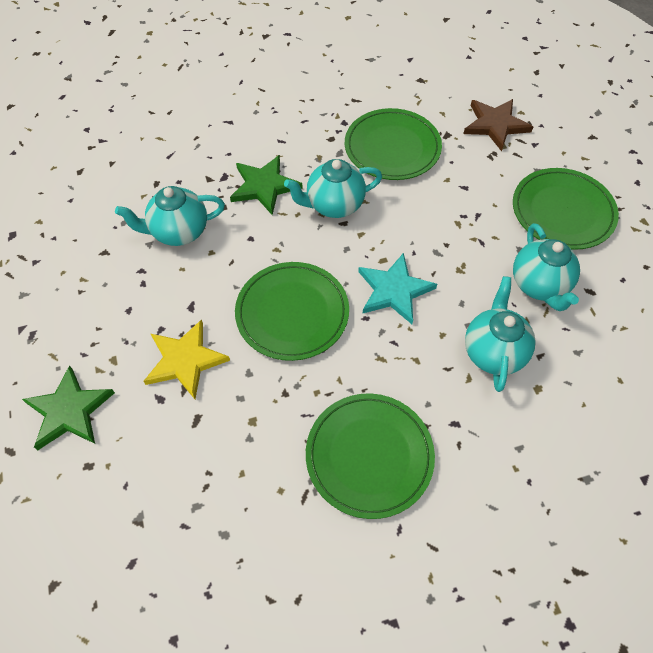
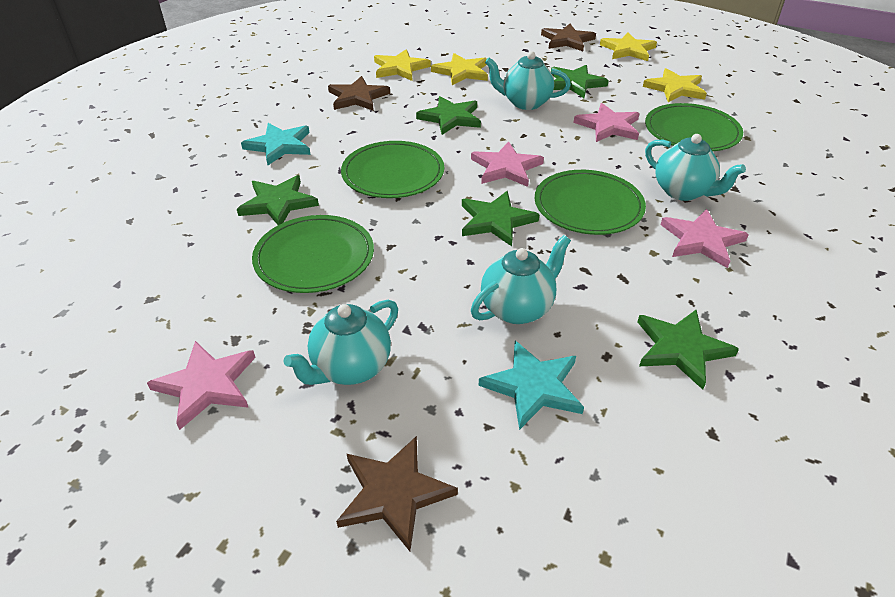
brown star: 1 -> 3
green star: 2 -> 5
pink star: 0 -> 4
turquoise star: 1 -> 2
yellow star: 1 -> 4

